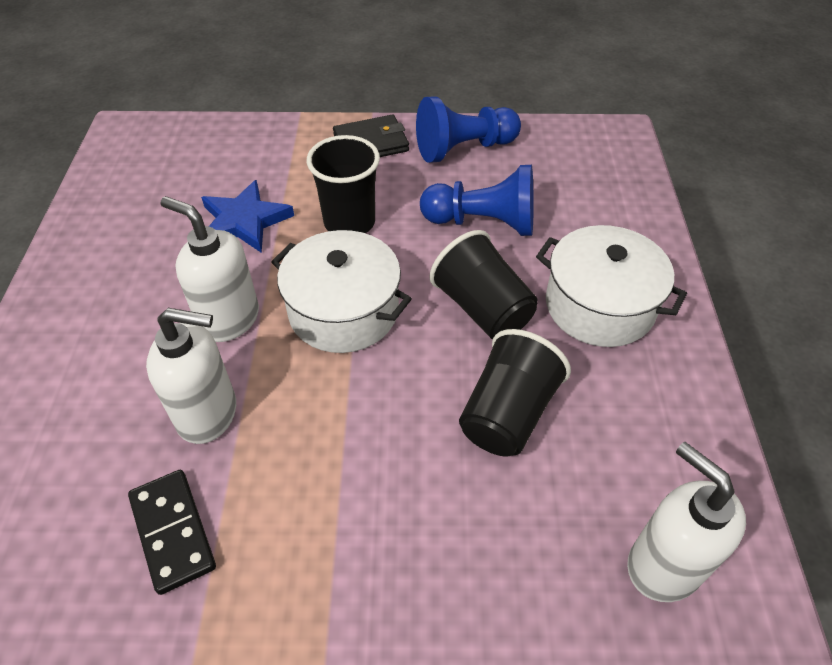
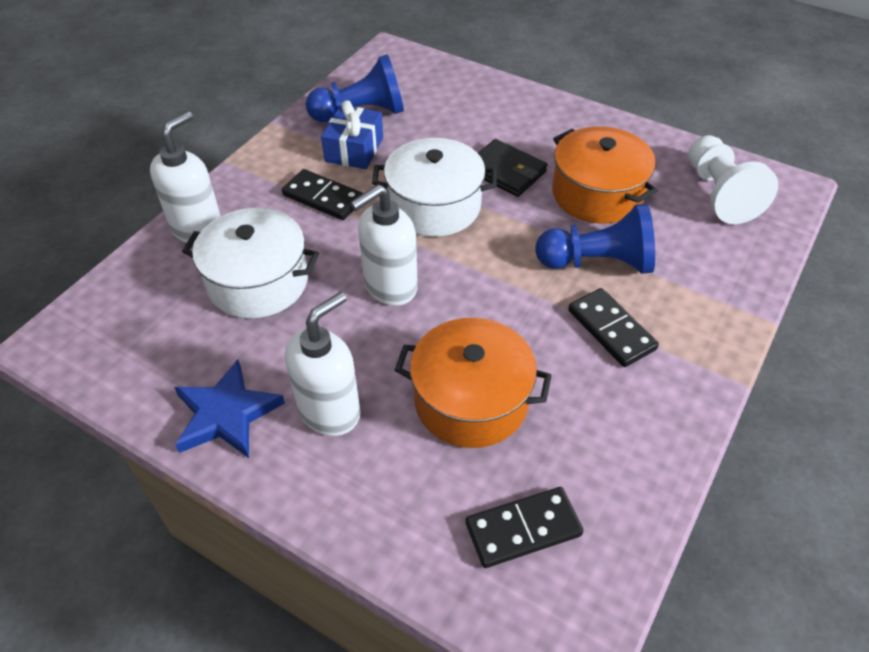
black cup: 3 -> 0
black domino: 1 -> 3
blue gift: 0 -> 1
orange pot: 0 -> 2
white pawn: 0 -> 1

